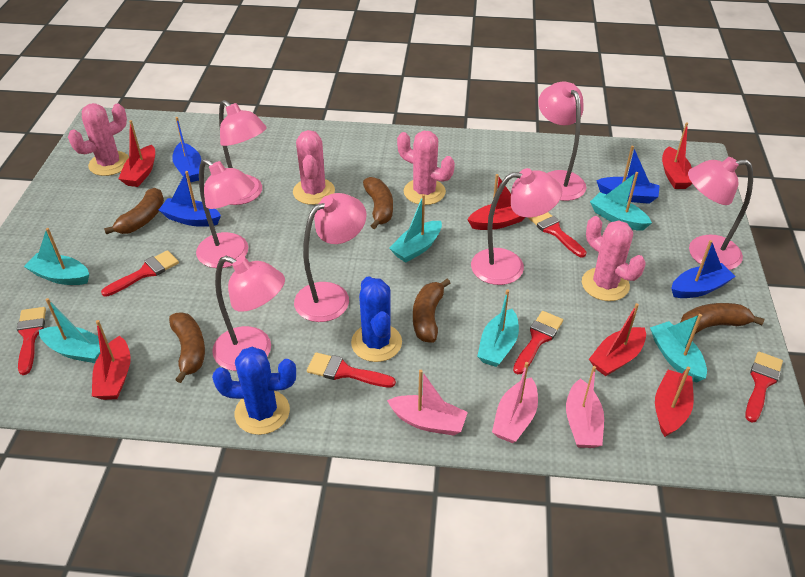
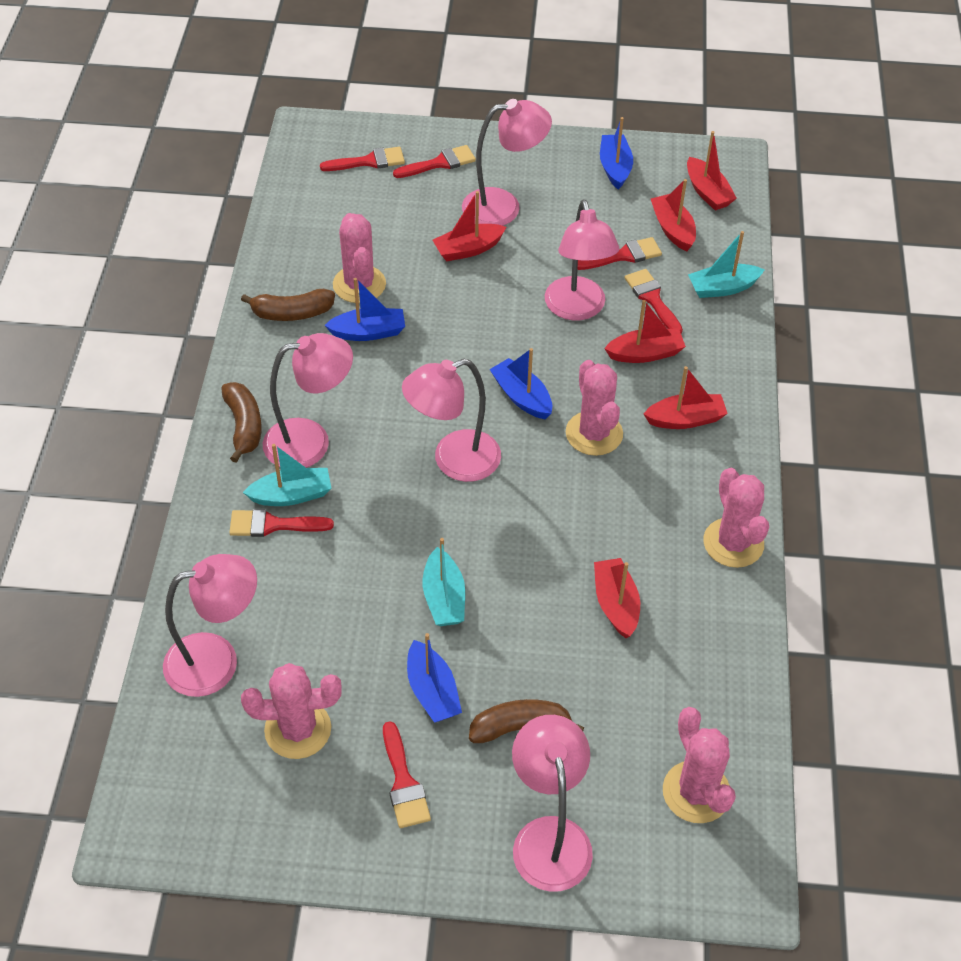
blue cactus: 2 -> 0
brown banana: 5 -> 3
pink boat: 3 -> 0
pink cactus: 4 -> 5
pink lamp: 7 -> 6
turquoise boat: 6 -> 3

